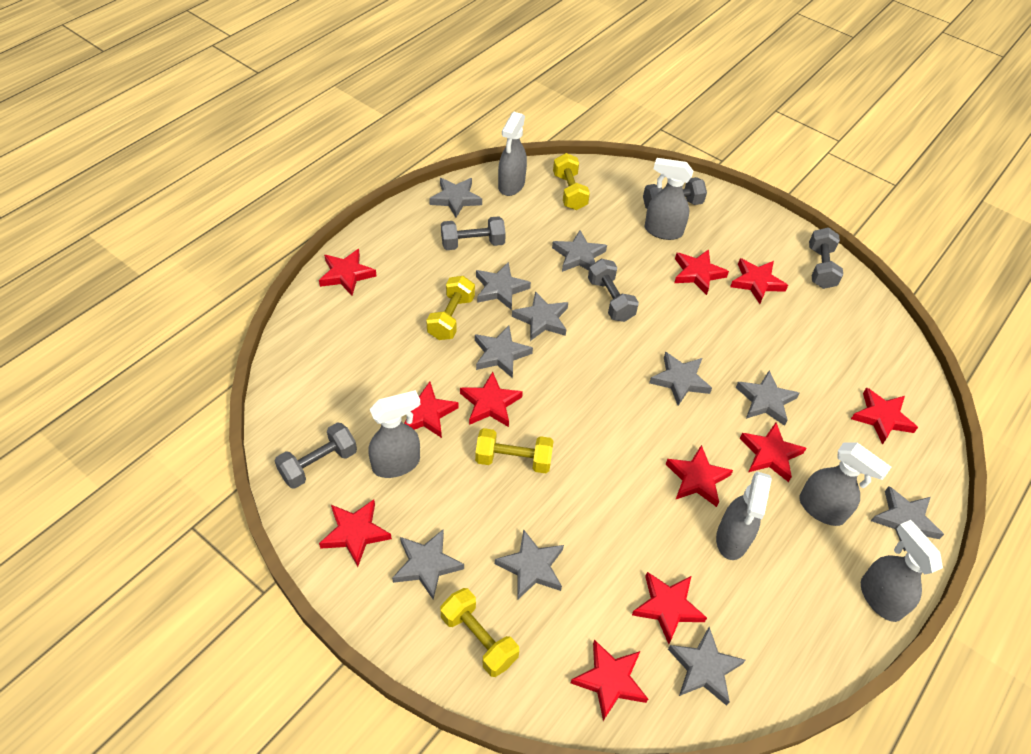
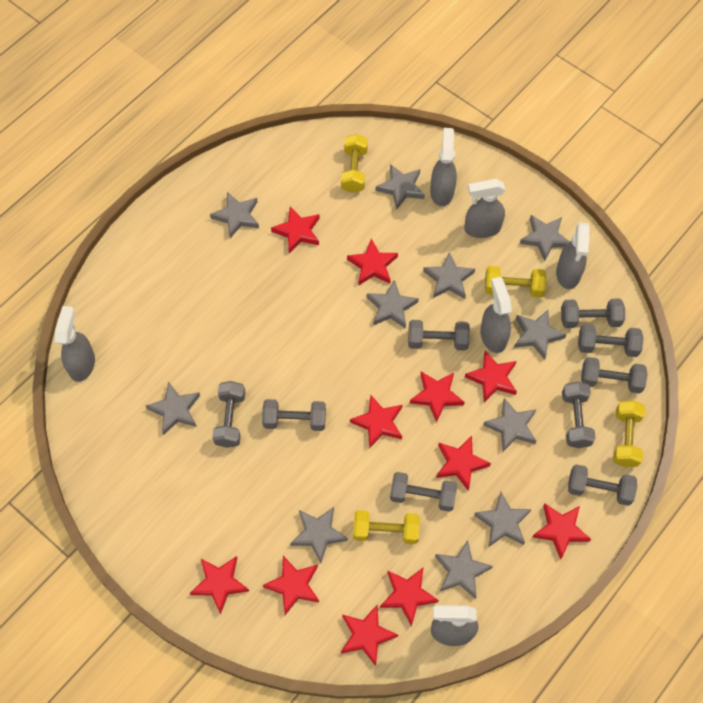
grey dumbbell: 5 -> 9

